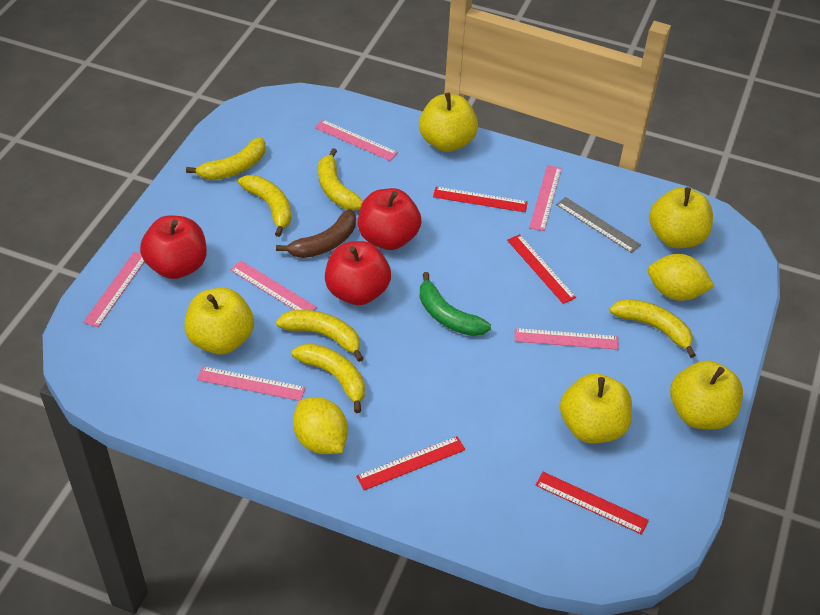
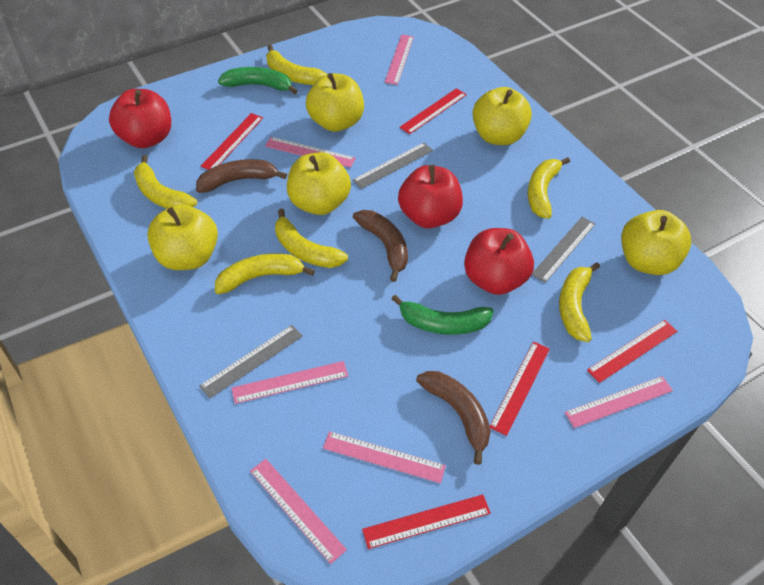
brown banana: 1 -> 3
green banana: 1 -> 2
grey ruler: 1 -> 3
red ruler: 4 -> 5
yellow lemon: 2 -> 0

